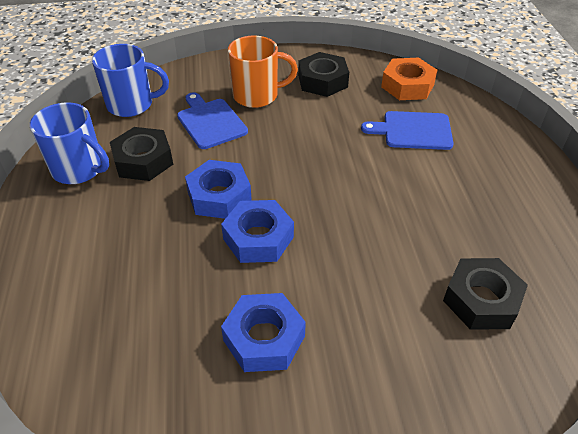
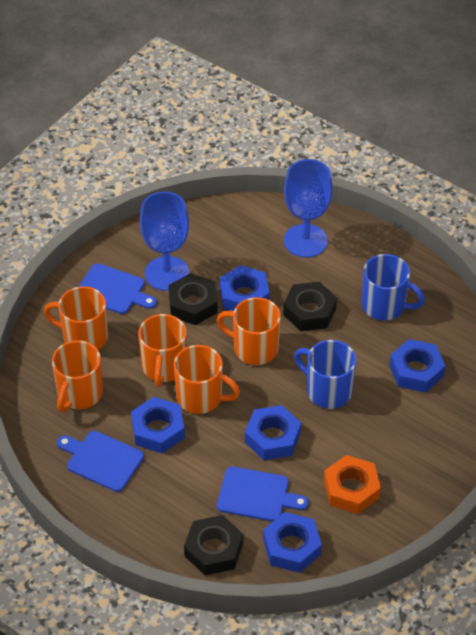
blue cutting board: 2 -> 3
blue goblet: 0 -> 2
blue nut: 3 -> 5
orange mug: 1 -> 5

